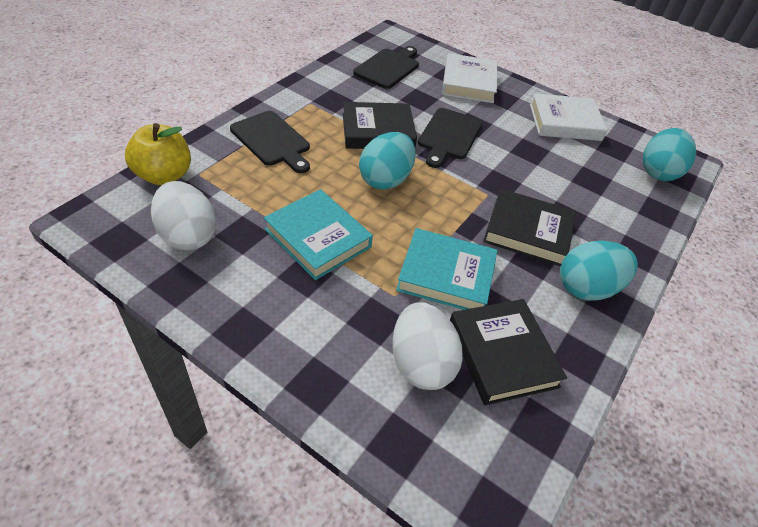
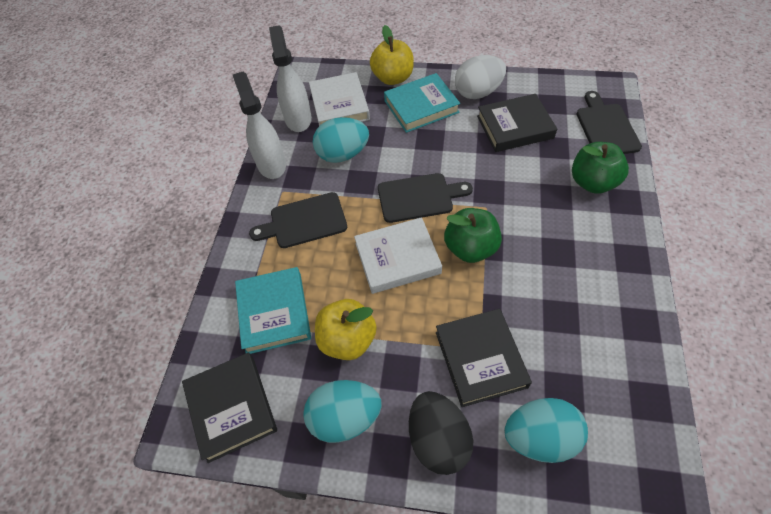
black egg: 0 -> 1
green apple: 0 -> 2
white egg: 2 -> 1
white spray bottle: 0 -> 2
yellow apple: 1 -> 2

